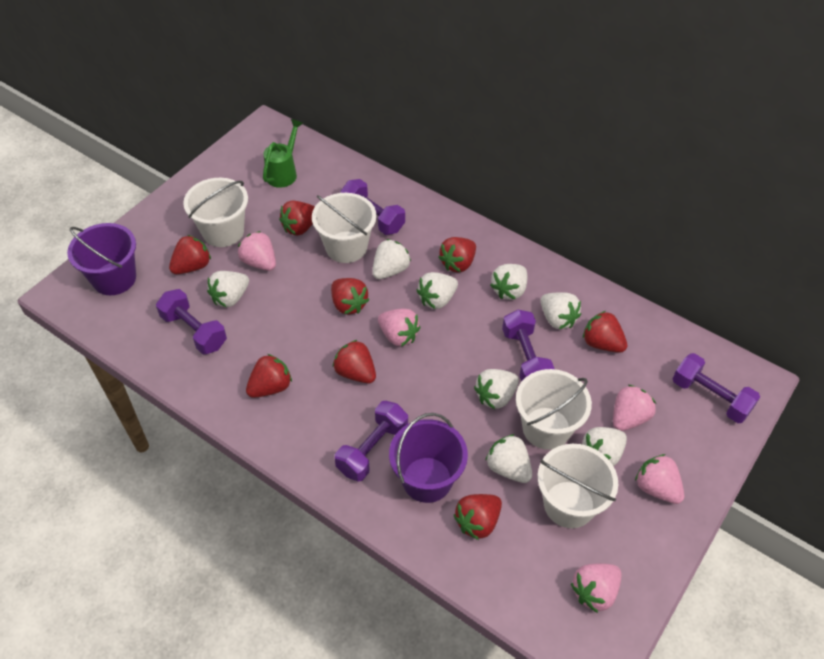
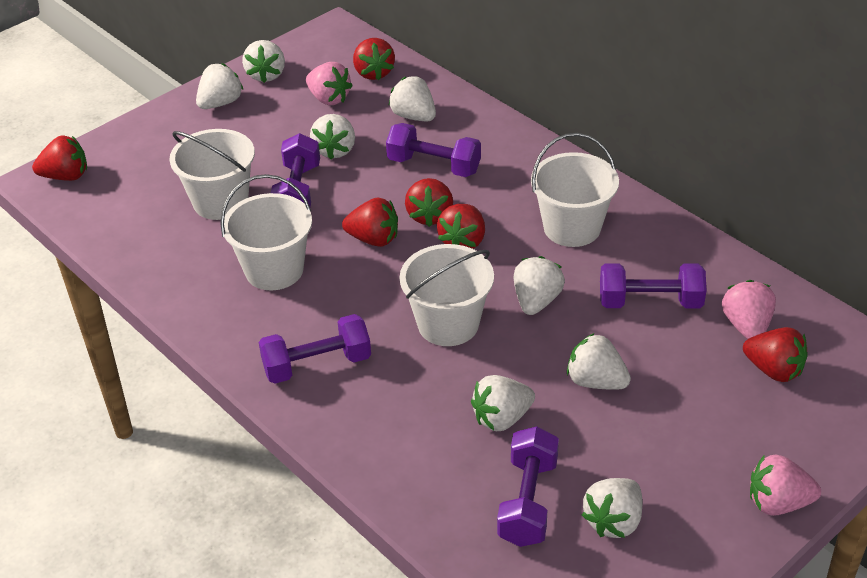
green watering can: 1 -> 0
pink strawberry: 5 -> 3
purple bucket: 2 -> 0
red strawberry: 8 -> 6

